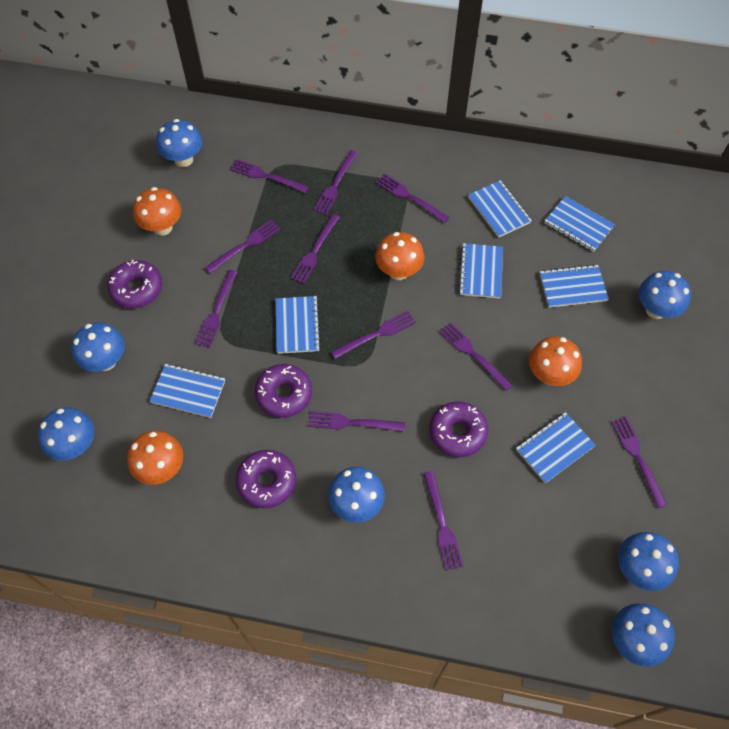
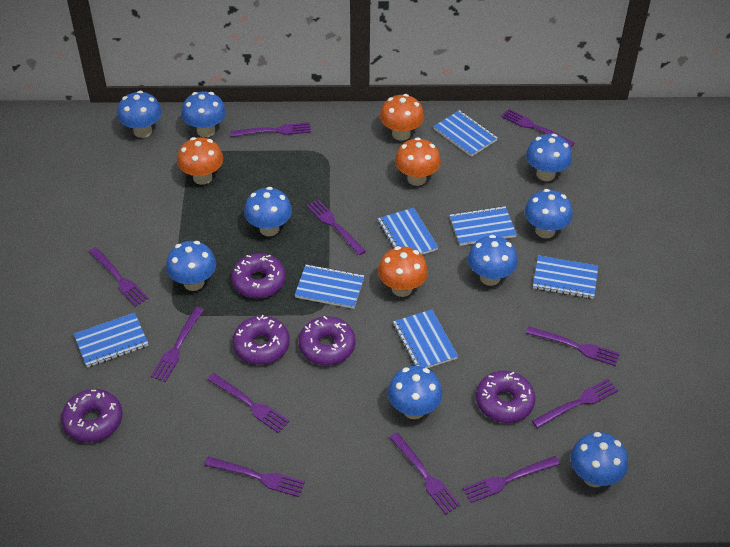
blue mushroom: 7 -> 9
purple donut: 4 -> 5

